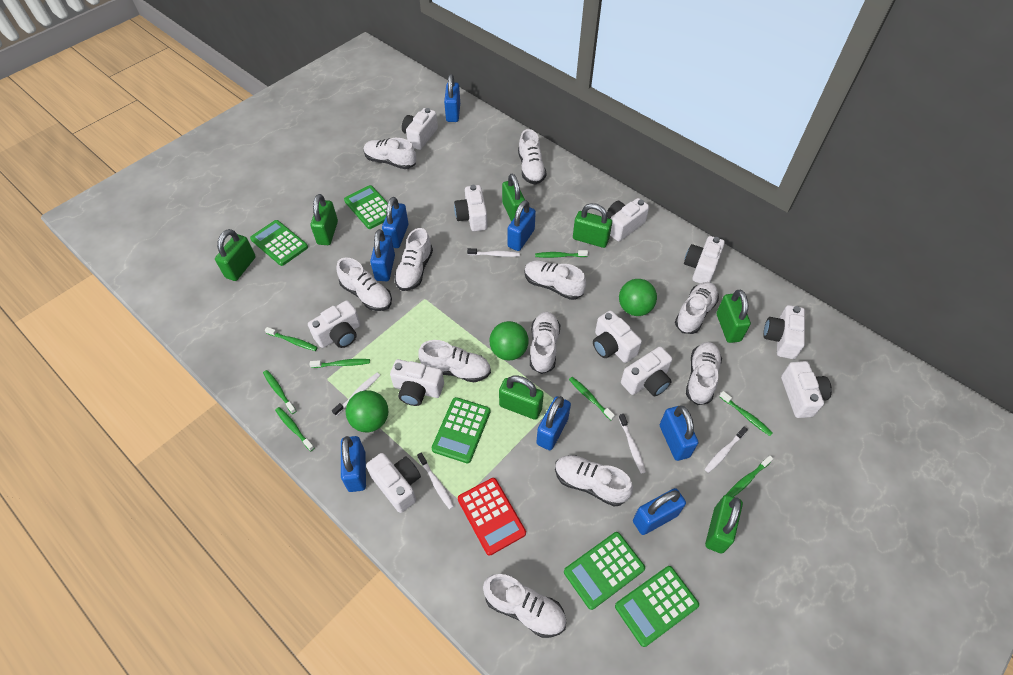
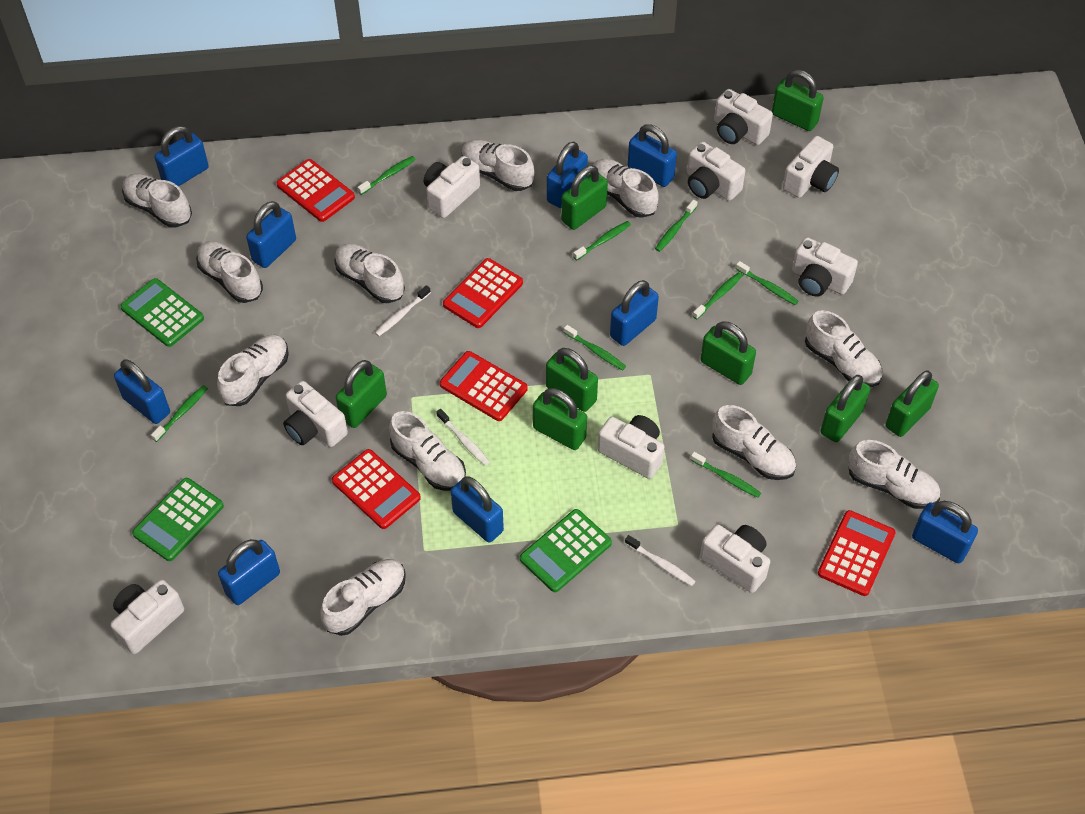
blue padlock: 8 -> 9
green ball: 3 -> 0
green calculator: 5 -> 3
green padlock: 7 -> 8
red calculator: 1 -> 5
white camera: 11 -> 9
white toothbrush: 5 -> 3

